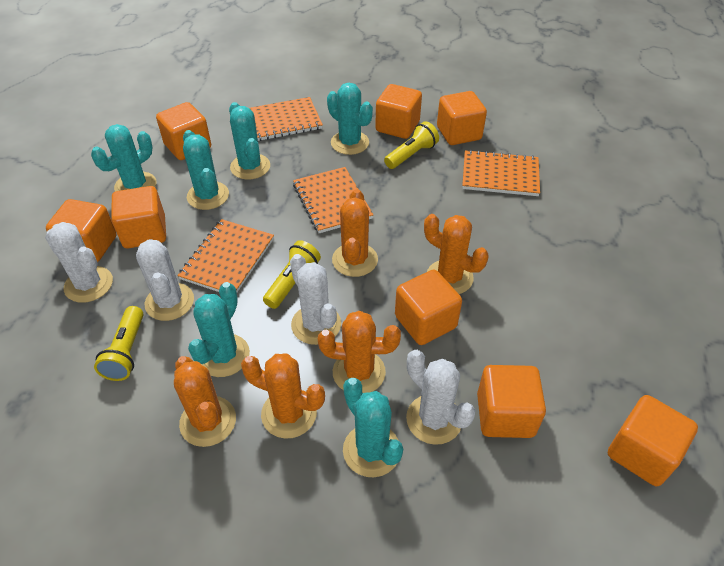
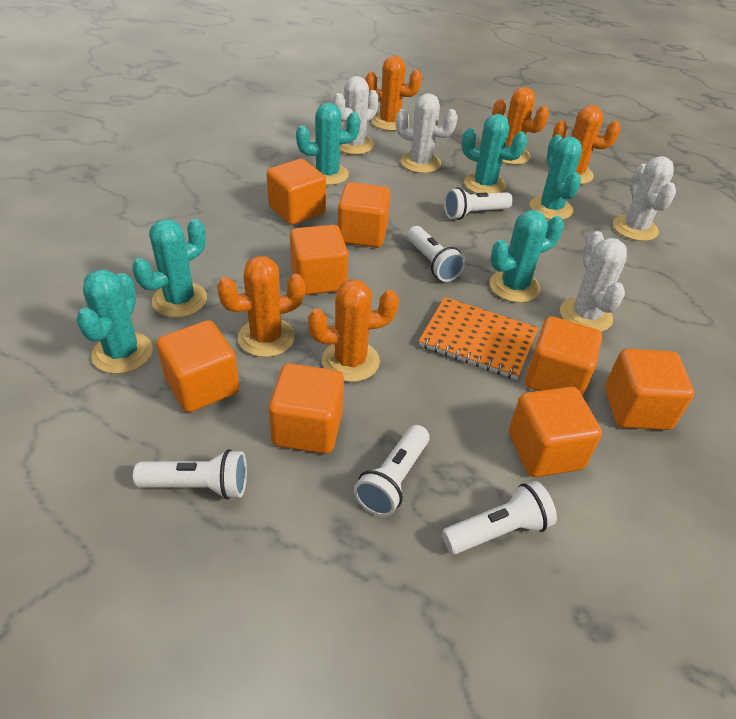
orange notebook: 4 -> 1
white flashlight: 0 -> 5
yellow flashlight: 3 -> 0

